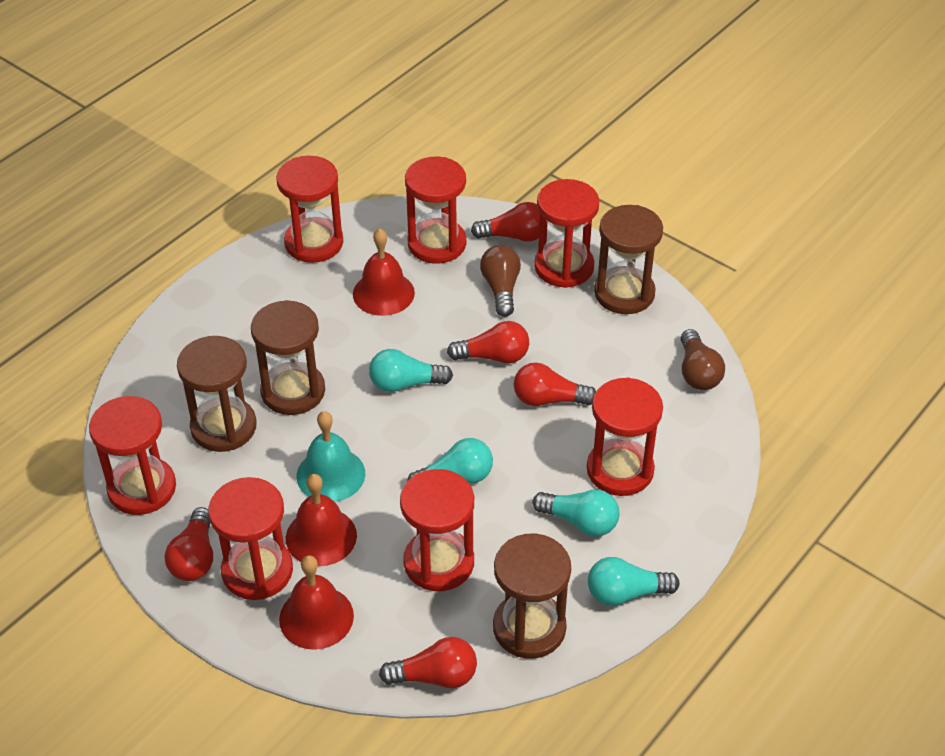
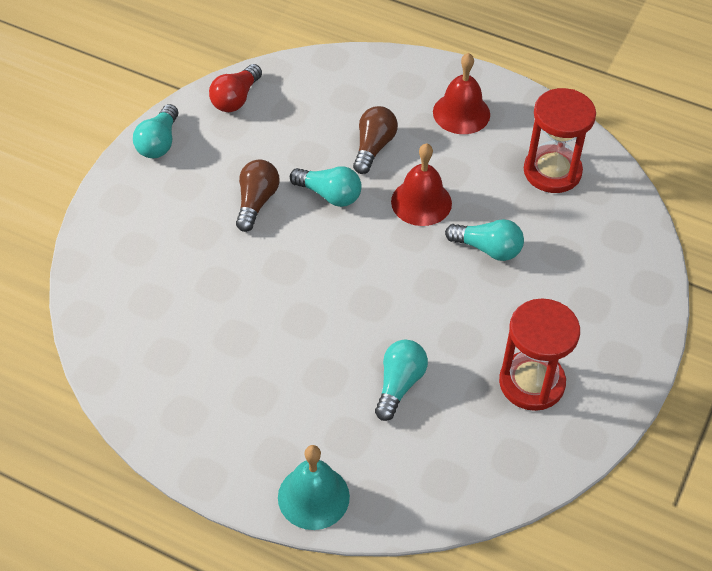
brown hourglass: 4 -> 0
red bell: 3 -> 2
red hourglass: 7 -> 2
red light bulb: 5 -> 1

